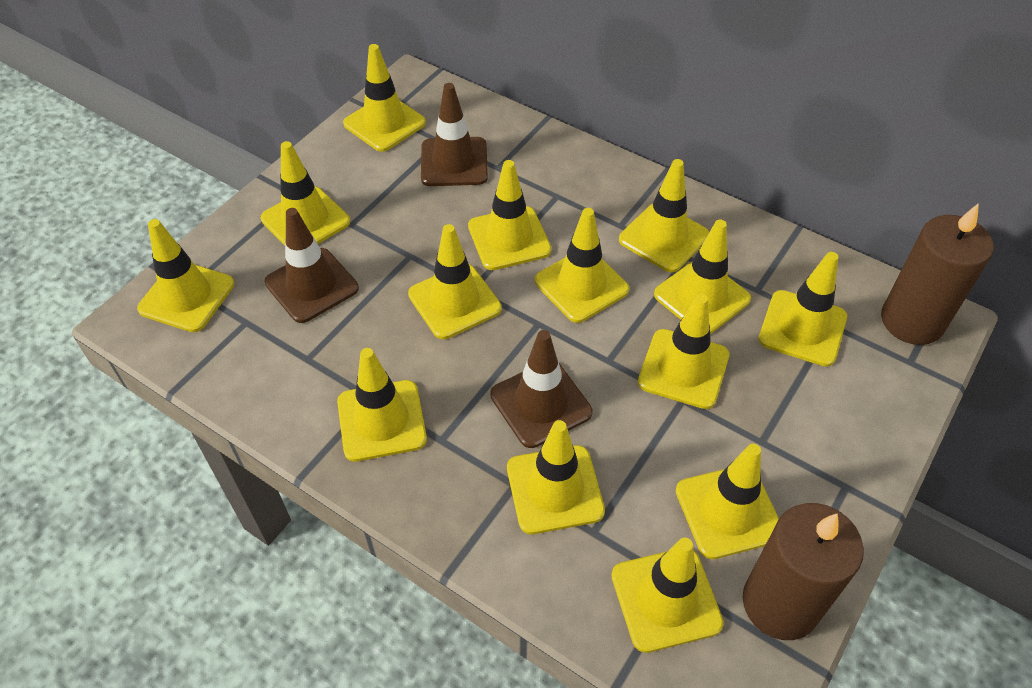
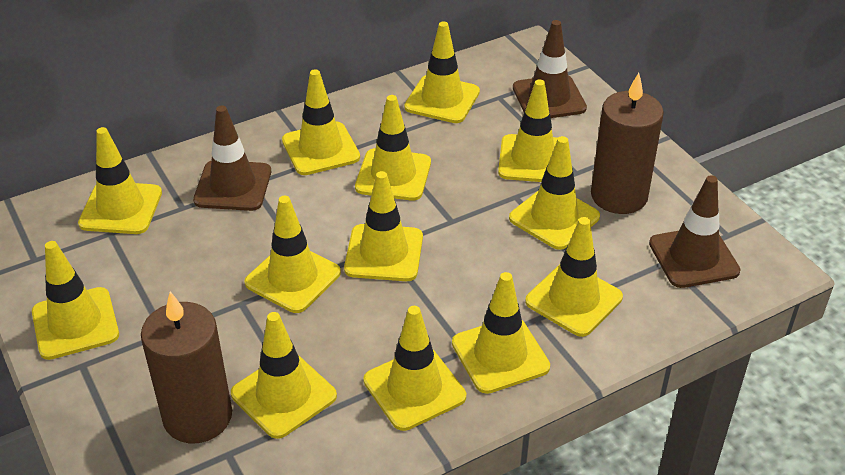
yellow traffic cone: 14 -> 13

